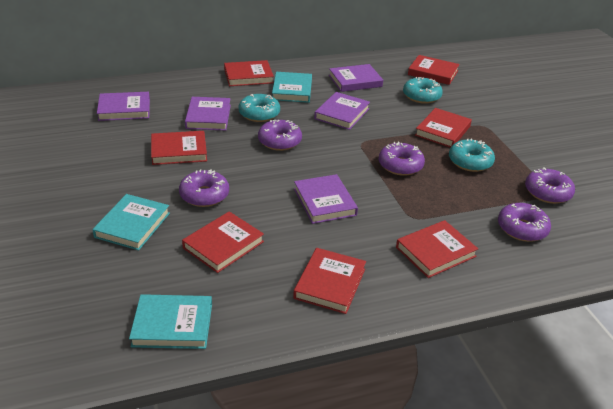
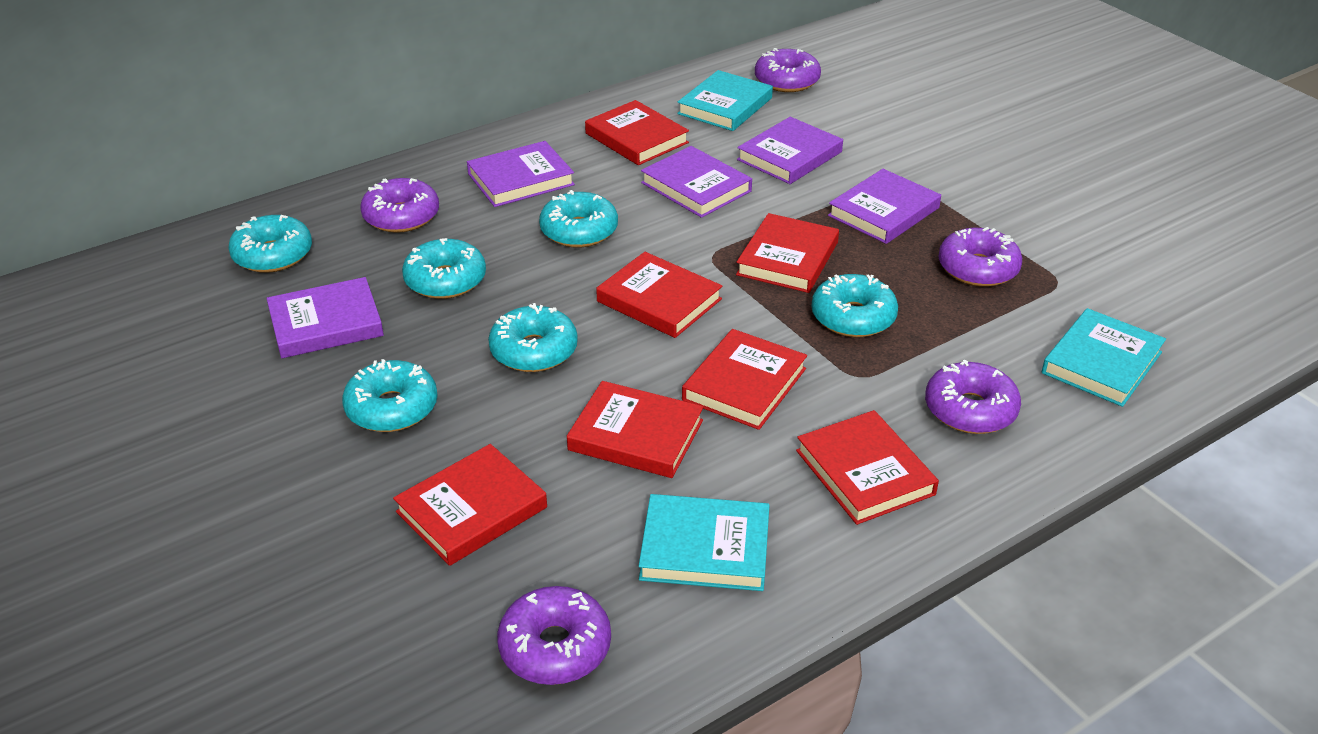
turquoise donut: 3 -> 6

